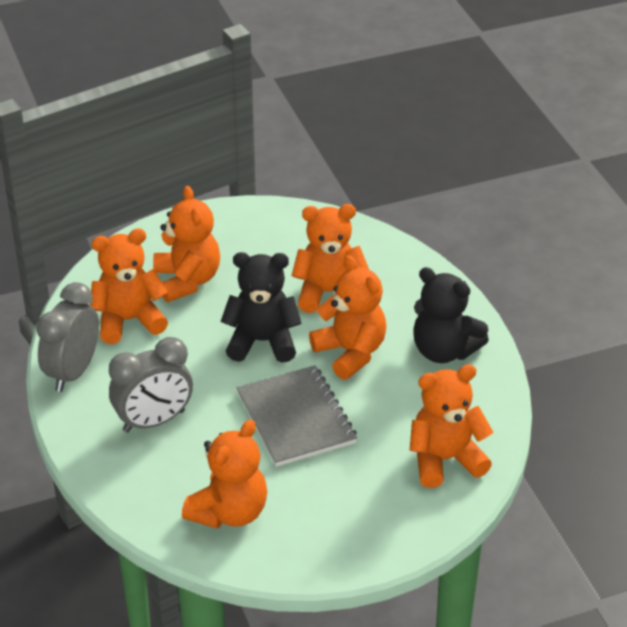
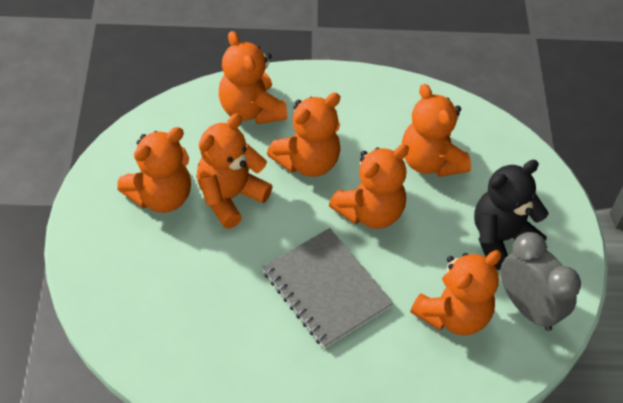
black teddy bear: 2 -> 1
grey clock: 2 -> 1
orange teddy bear: 6 -> 7

